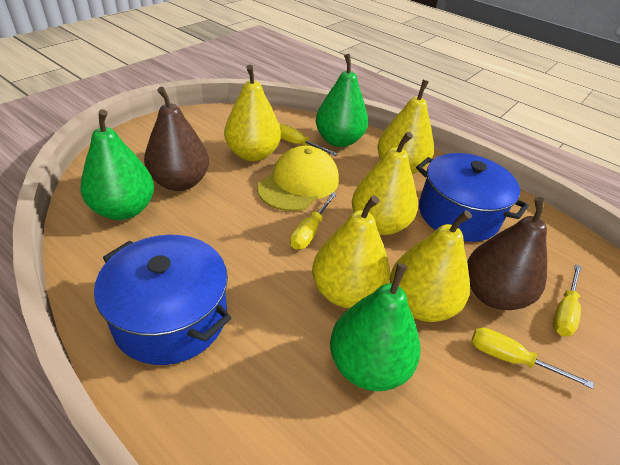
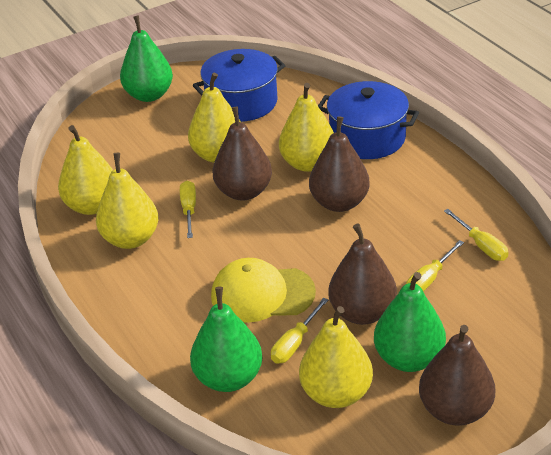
brown pear: 2 -> 4

